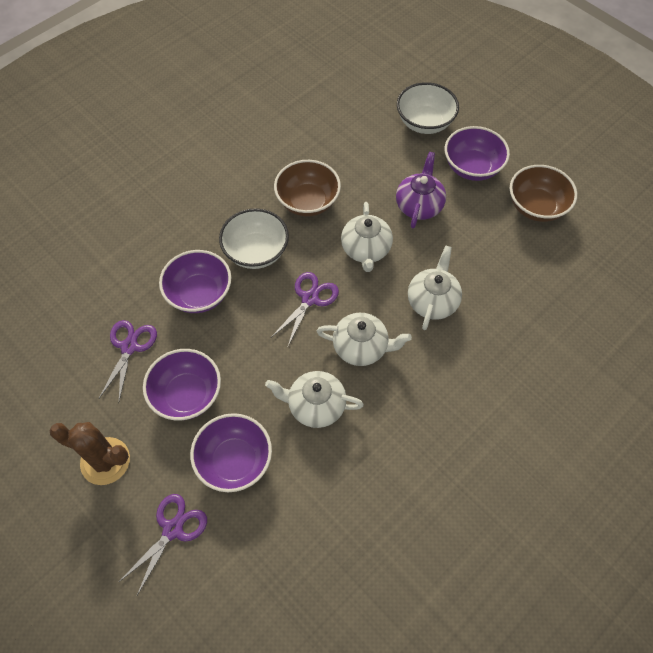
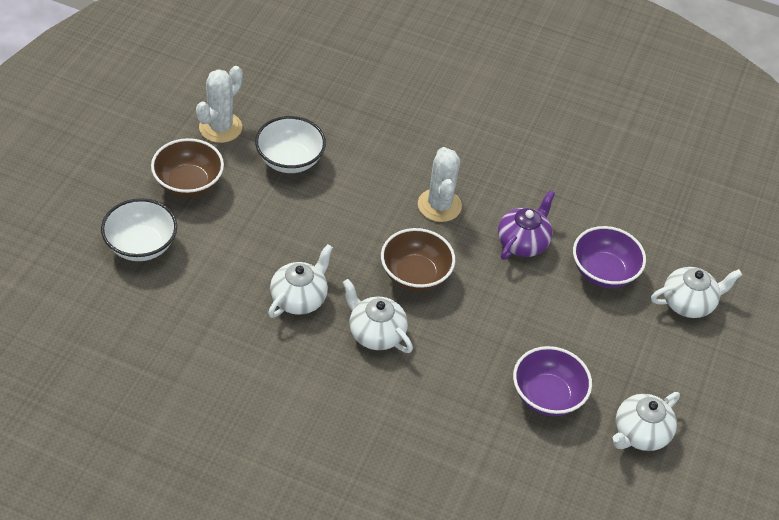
brown cactus: 1 -> 0
purple bowl: 4 -> 2
purple scissors: 3 -> 0
white cactus: 0 -> 2

